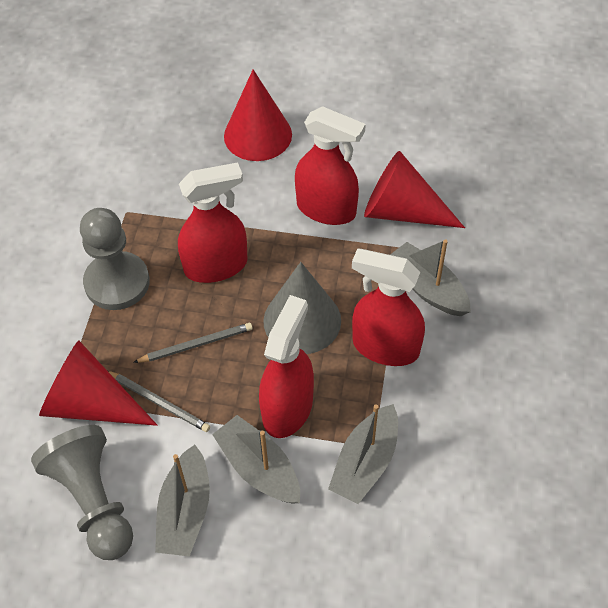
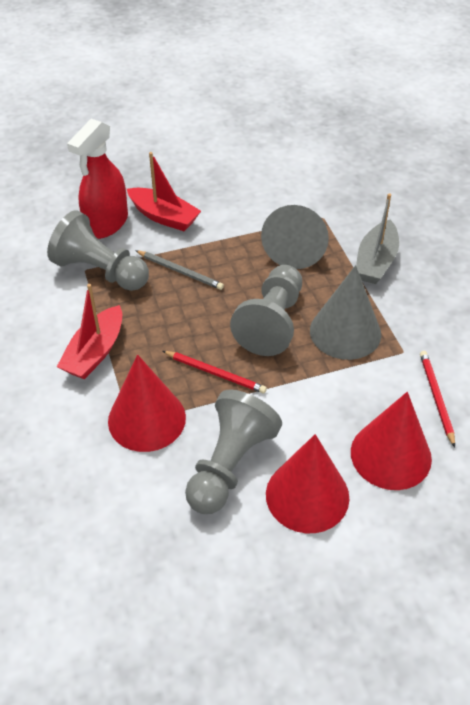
grey boat: 4 -> 1
grey cone: 1 -> 2
grey pawn: 2 -> 3
grey pencil: 2 -> 1
red boat: 0 -> 2
red pencil: 0 -> 2
red spray bottle: 4 -> 1

